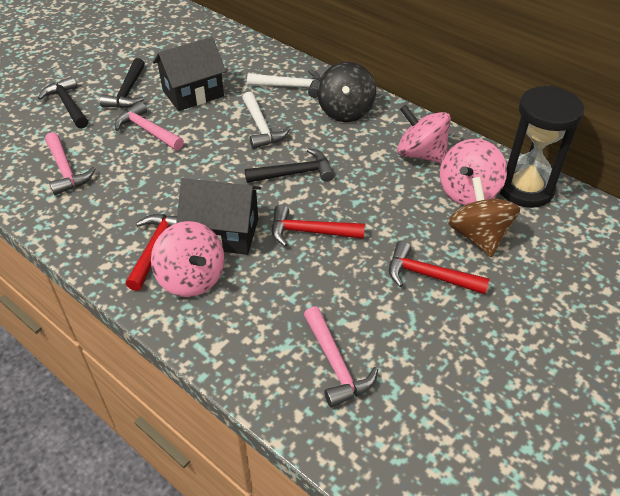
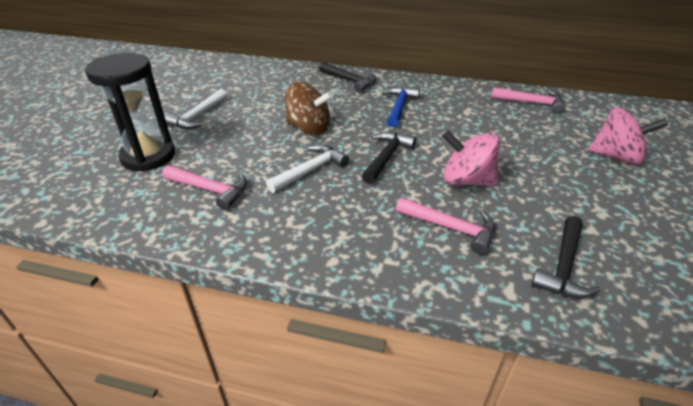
black house: 2 -> 0
black spinning top: 1 -> 0
blue hammer: 0 -> 1
pink spinning top: 3 -> 2
red hammer: 3 -> 0

